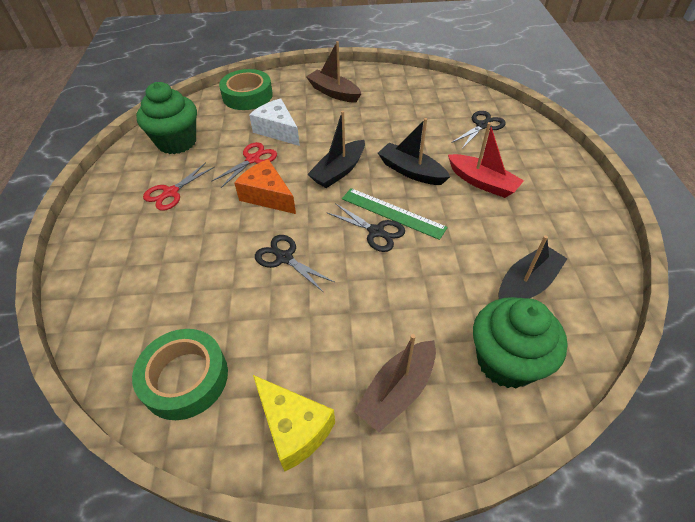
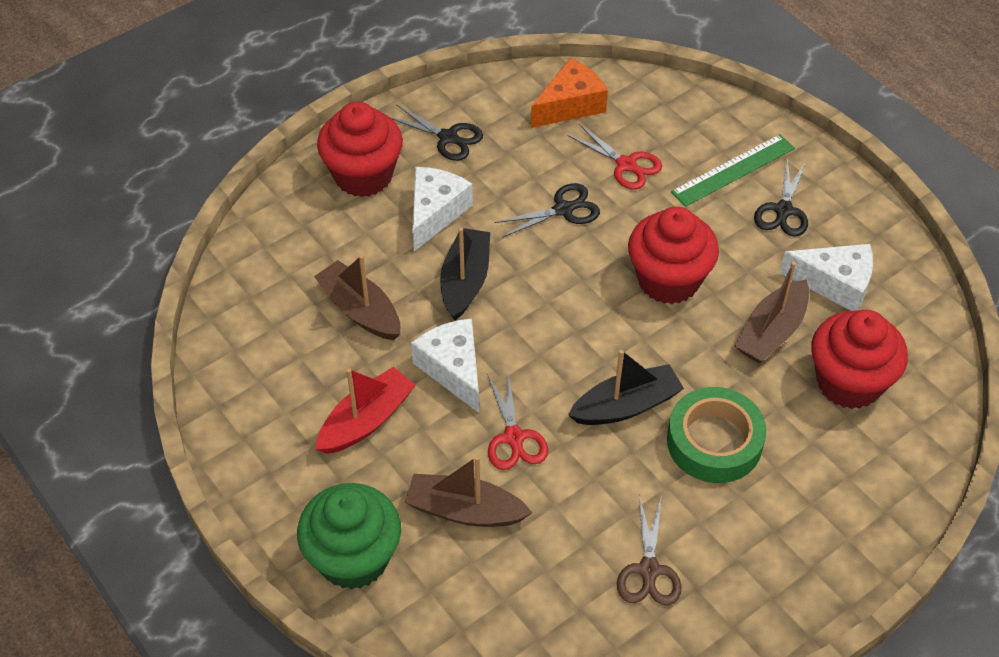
black boat: 3 -> 2
brown boat: 2 -> 3
brown scissors: 0 -> 1
green cupcake: 2 -> 1
green tape: 2 -> 1
red cupcake: 0 -> 3
white cheese: 1 -> 3
yellow cheese: 1 -> 0

